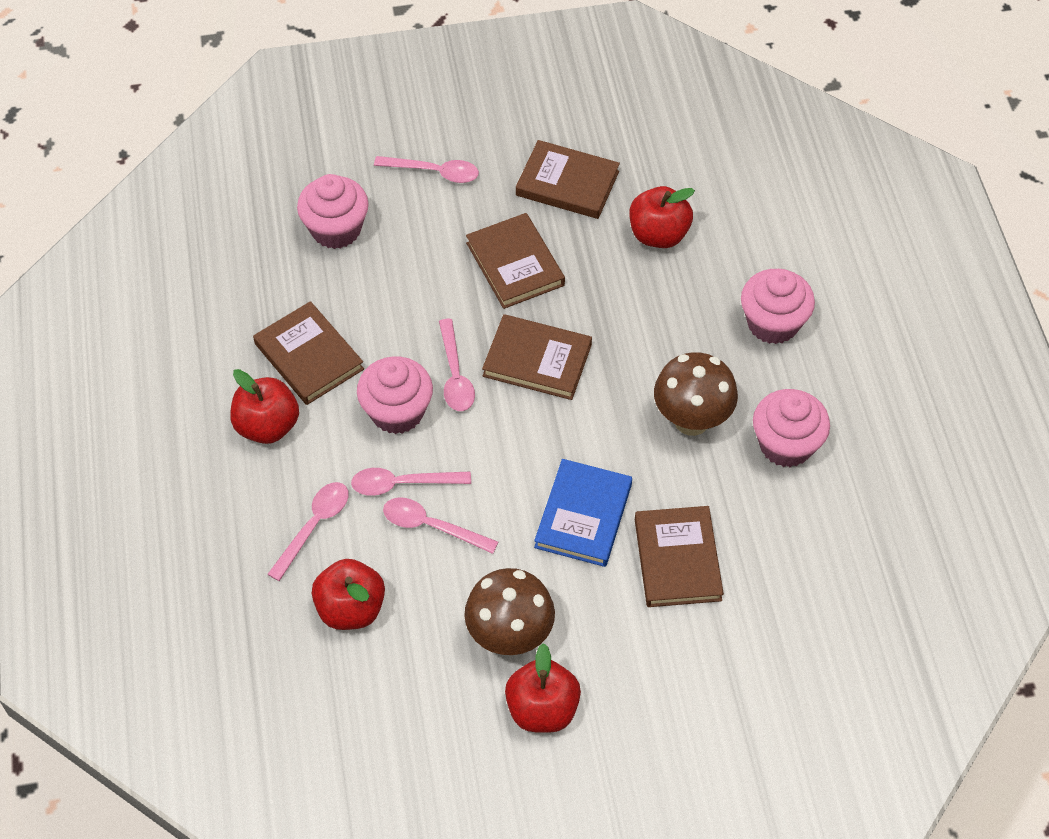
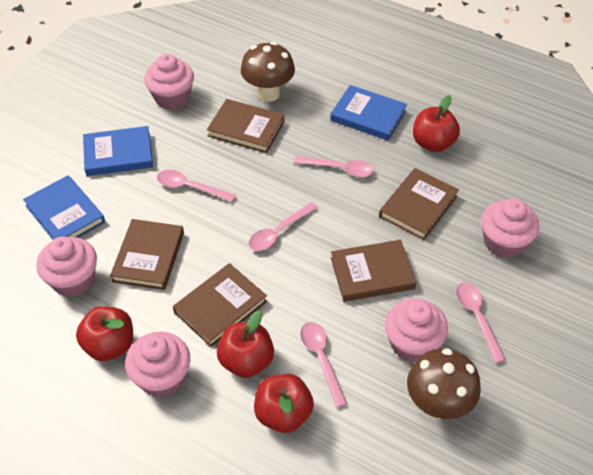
blue book: 1 -> 3
pink cupcake: 4 -> 5

